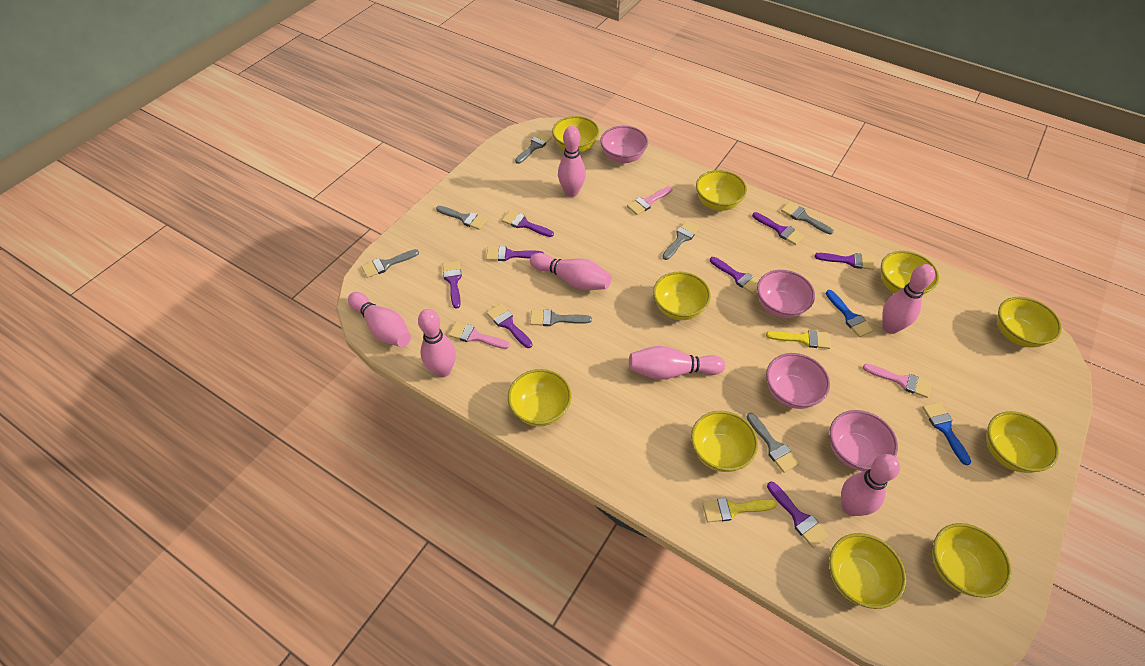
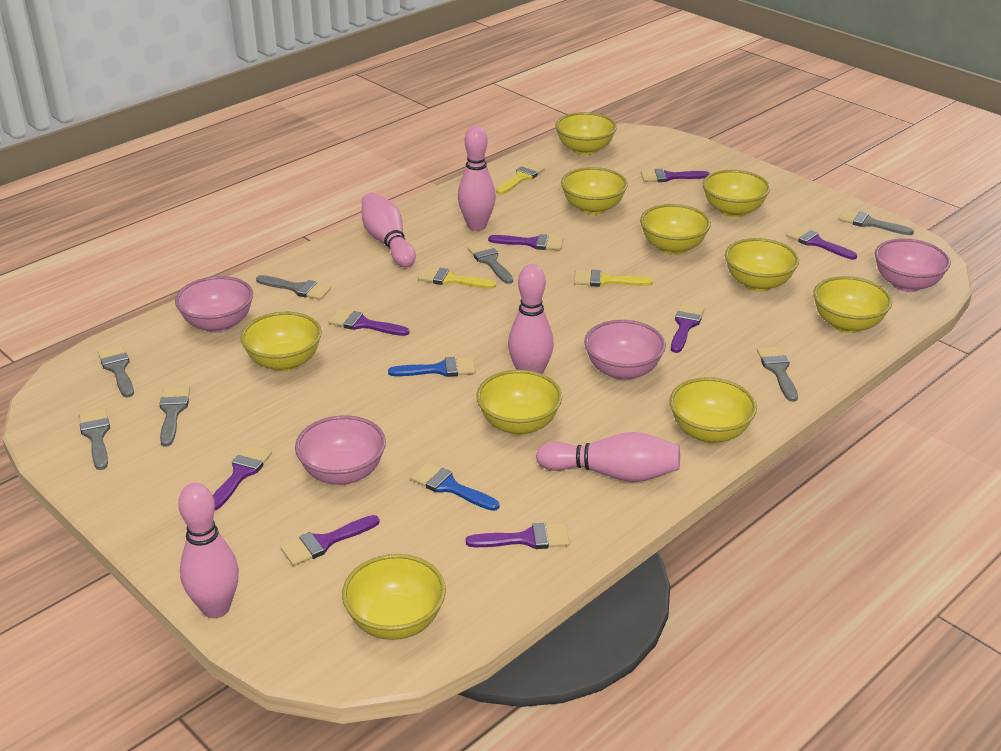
pink bowling pin: 7 -> 5
pink brush: 3 -> 0
yellow brush: 2 -> 3

